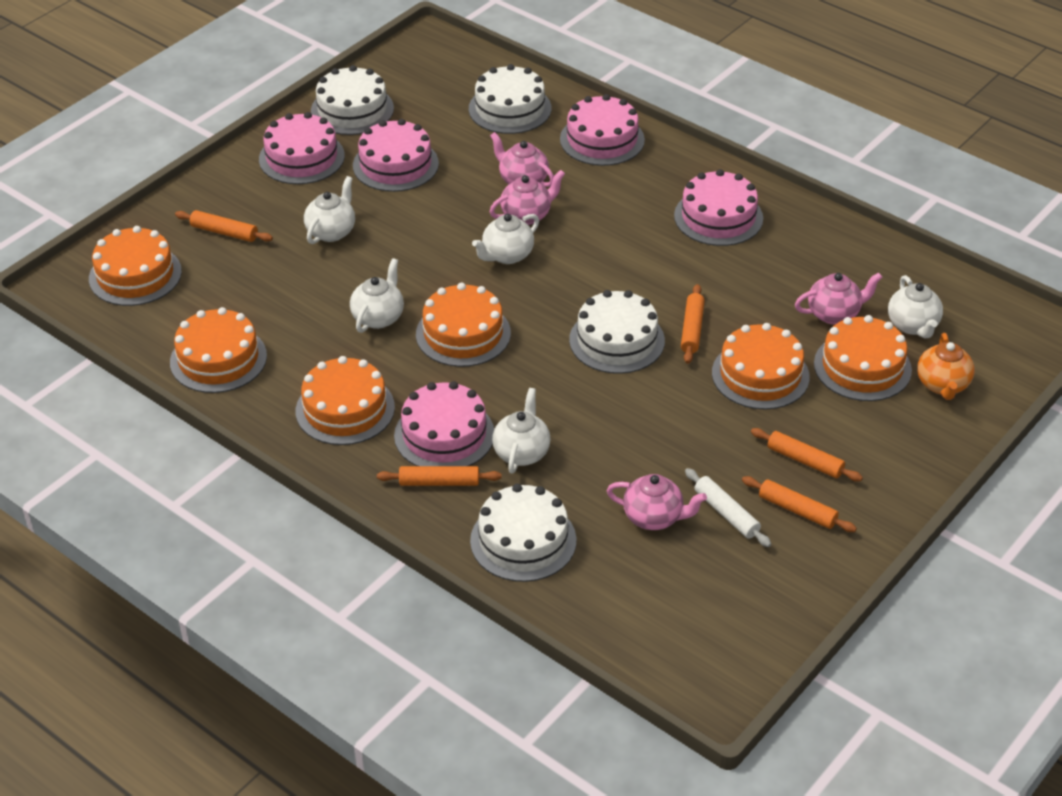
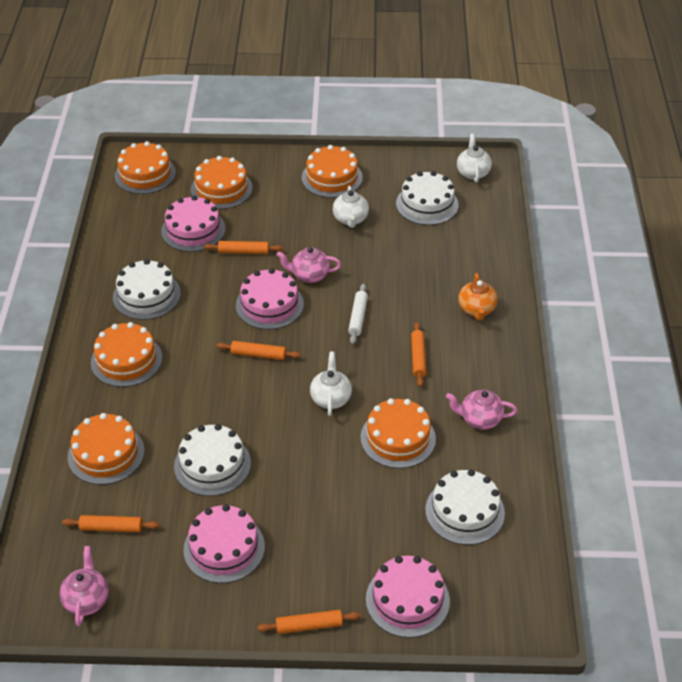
pink cake: 5 -> 4
pink teapot: 4 -> 3
white teapot: 5 -> 3

